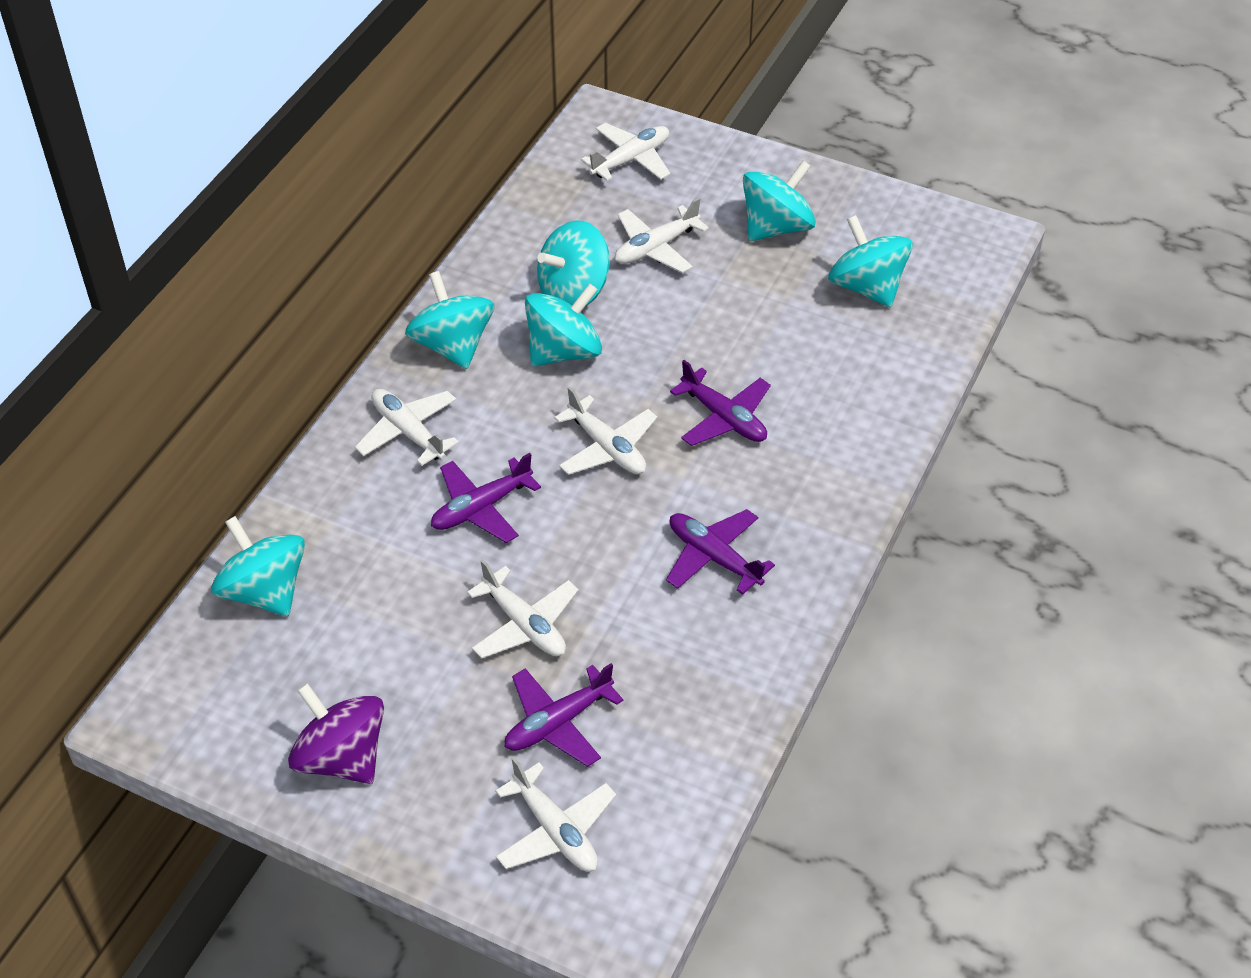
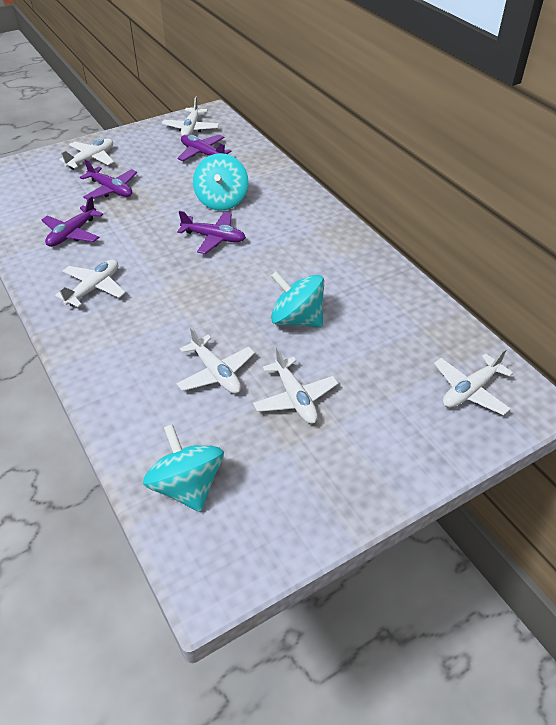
purple spinning top: 1 -> 0
turquoise spinning top: 6 -> 3

